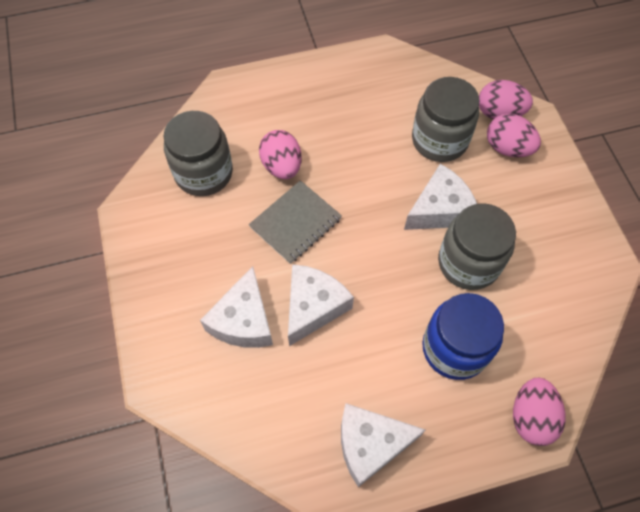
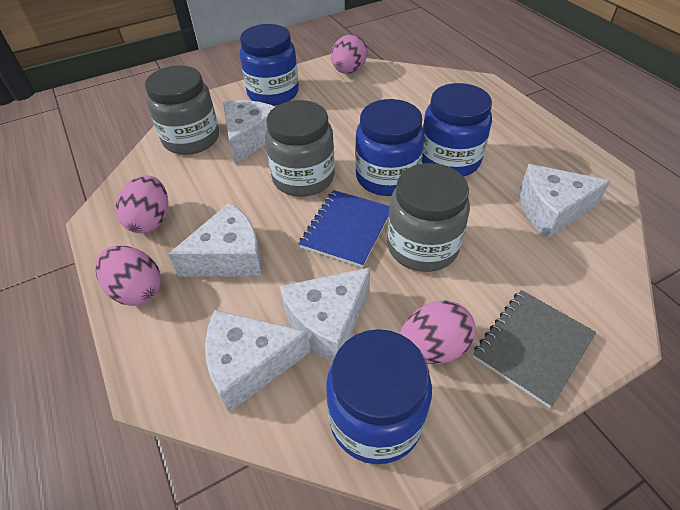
blue jar: 1 -> 4
blue notebook: 0 -> 1
white cheese: 4 -> 5

